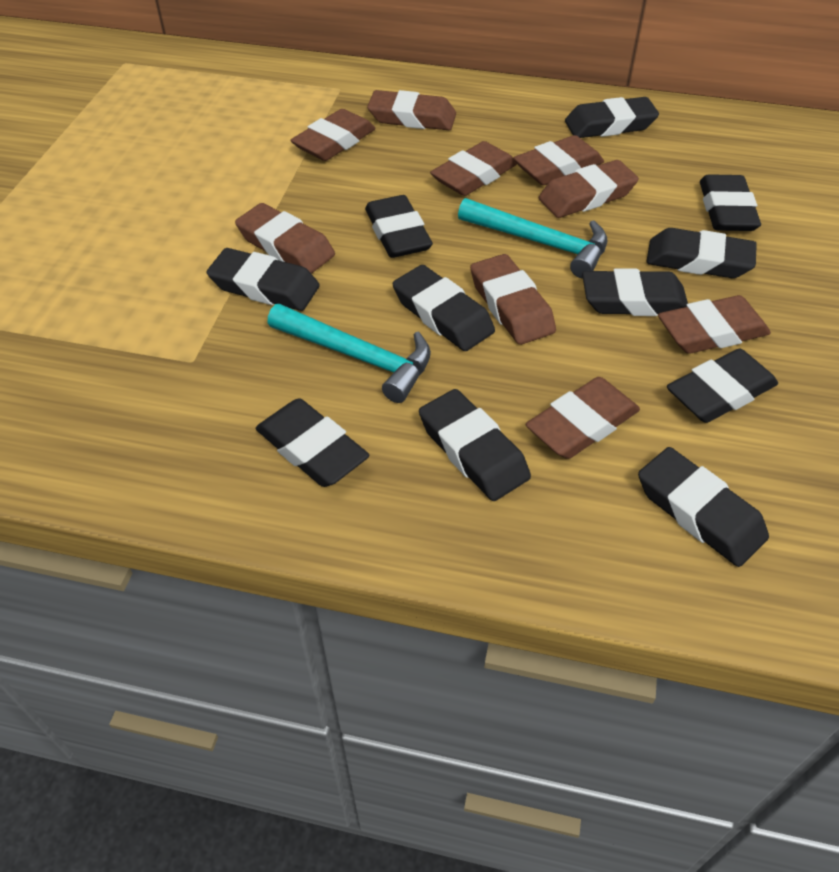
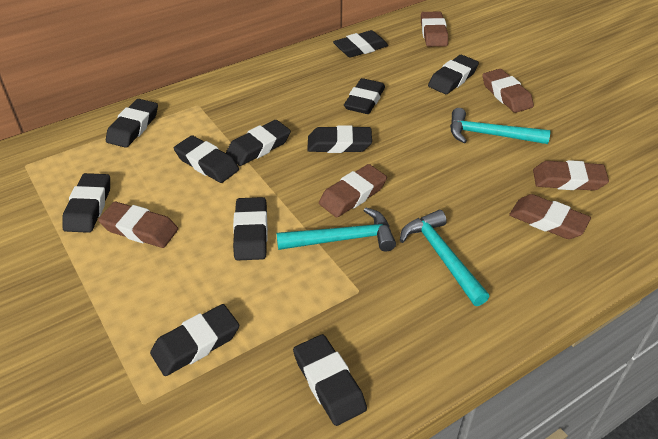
brown eraser: 9 -> 6
turquoise hammer: 2 -> 3

